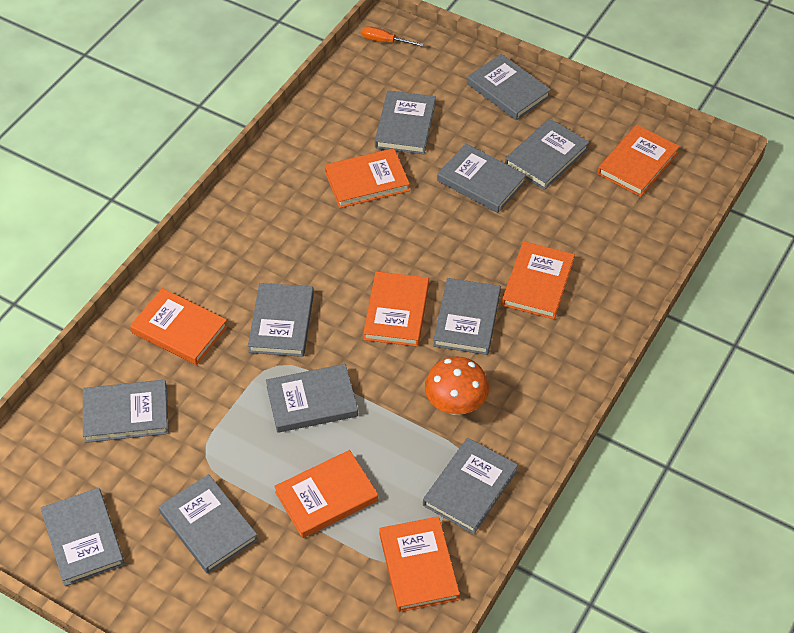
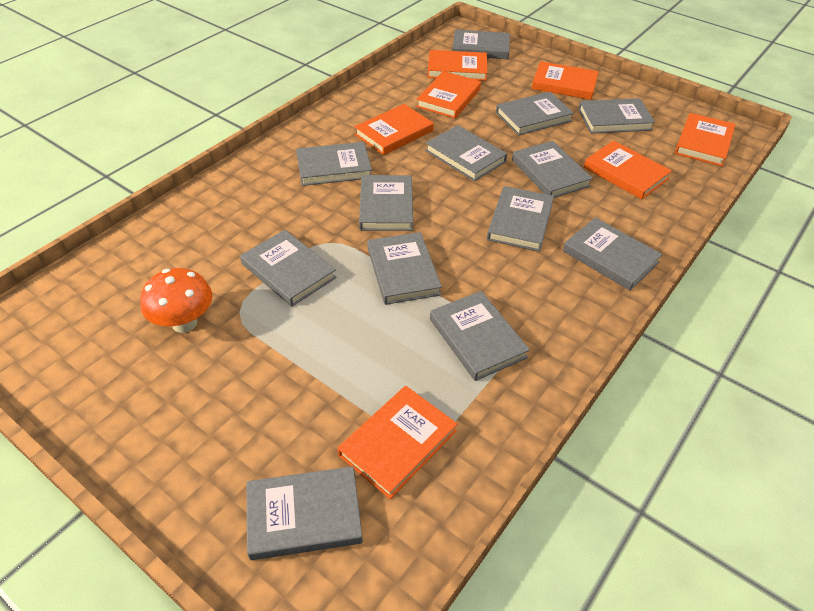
grey book: 11 -> 13
orange screwdriver: 1 -> 0

